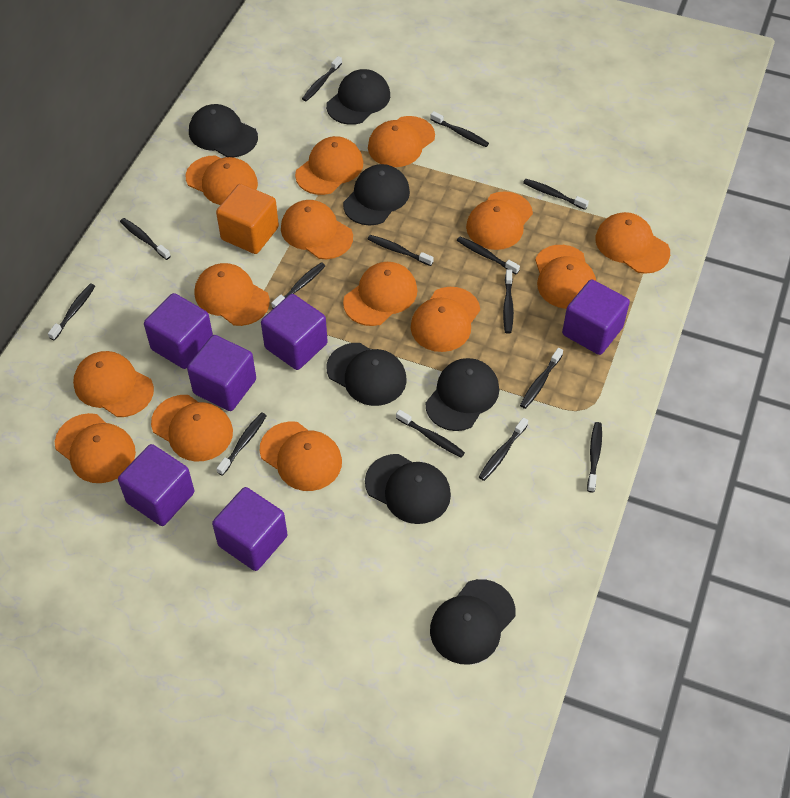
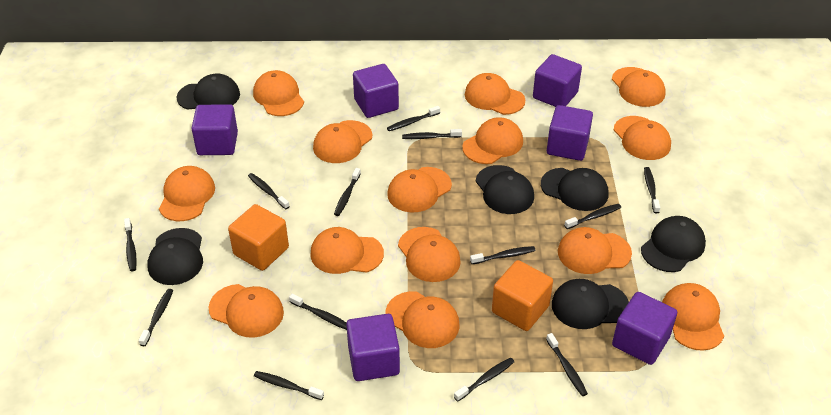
black cap: 7 -> 6
black toothbrush: 14 -> 13
orange cube: 1 -> 2

